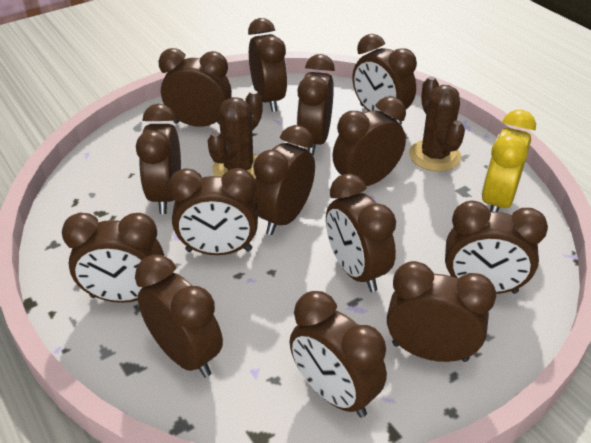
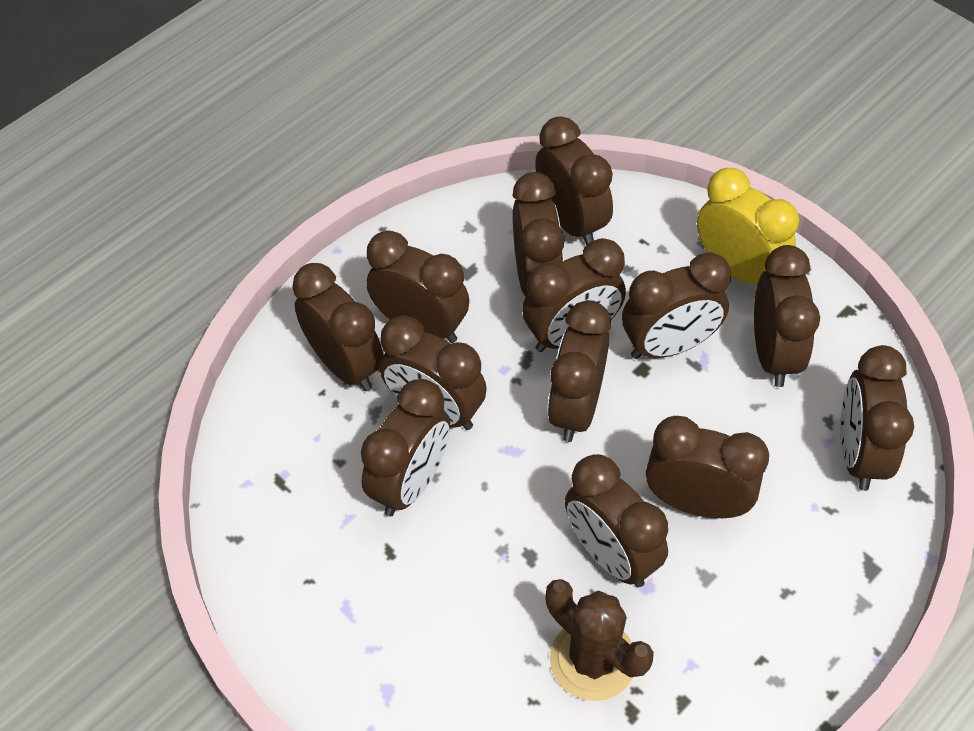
brown cactus: 2 -> 1
brown clock: 14 -> 13

